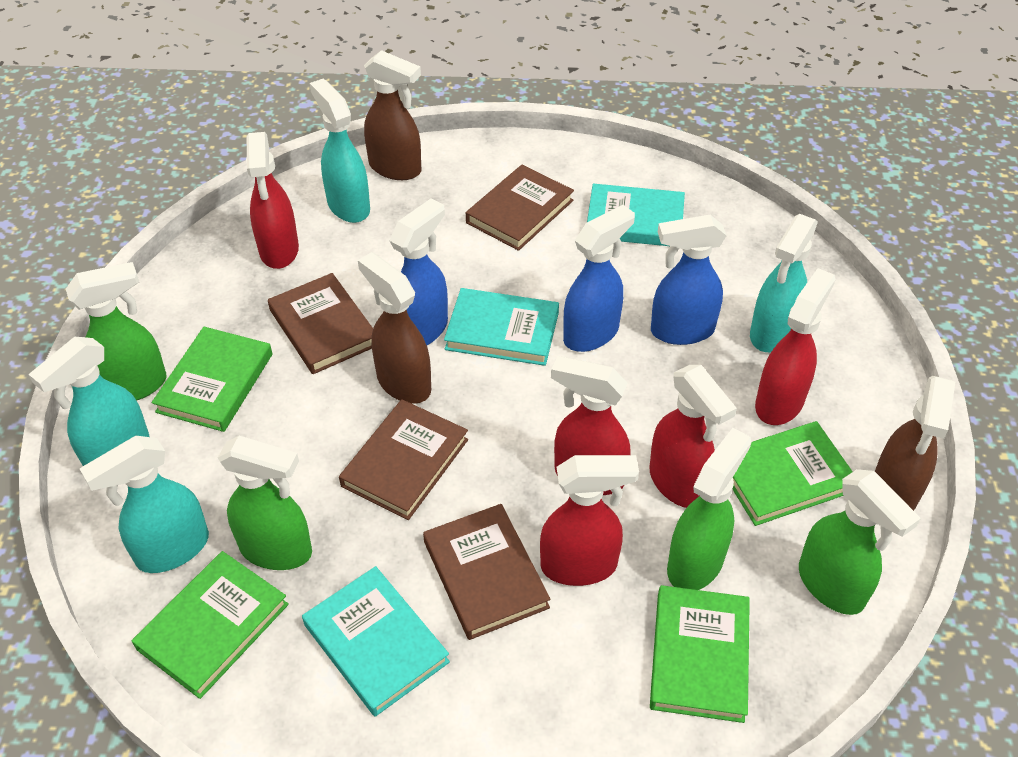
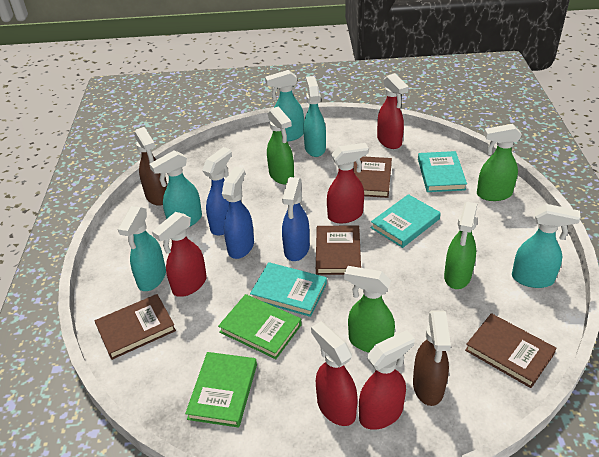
brown spray bottle: 3 -> 2
green book: 4 -> 2
turquoise spray bottle: 4 -> 5

